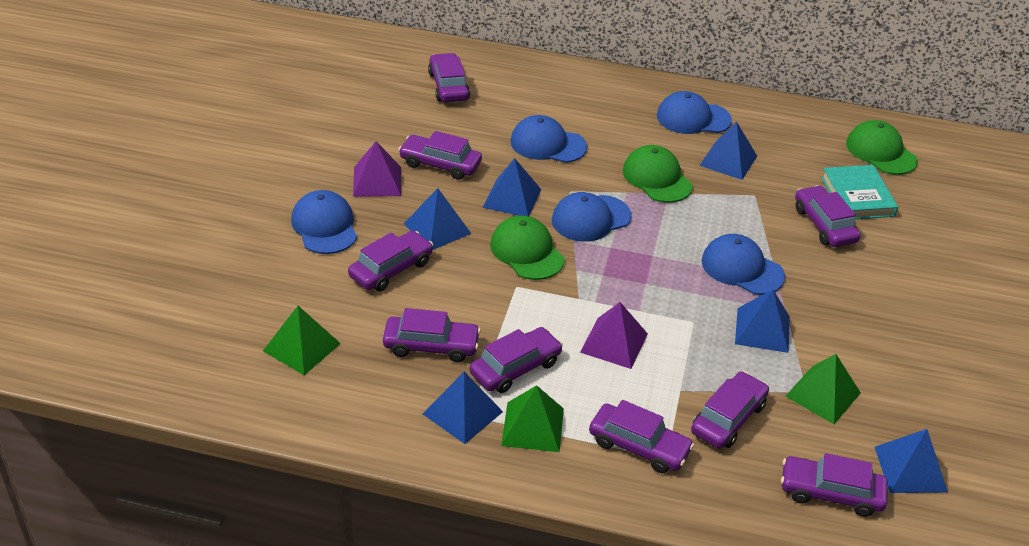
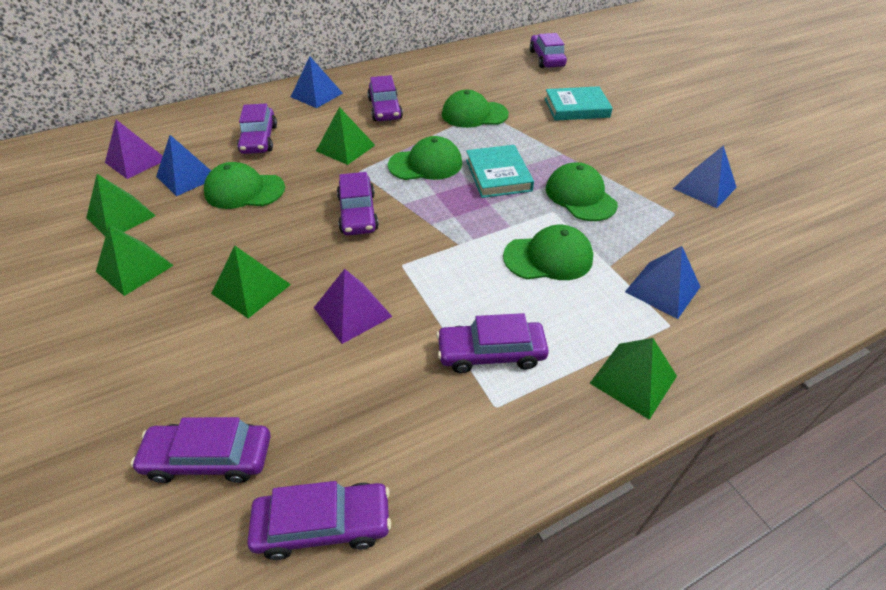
blue cap: 5 -> 0
blue pyramid: 6 -> 4
green cap: 3 -> 5
green pyramid: 3 -> 5
purple car: 9 -> 7
turquoise book: 1 -> 2

